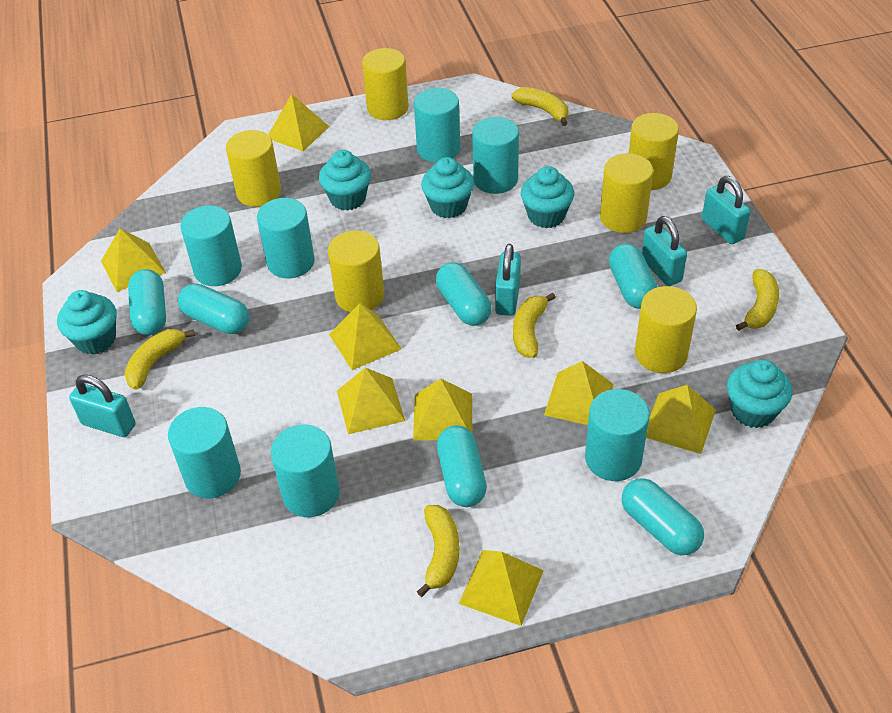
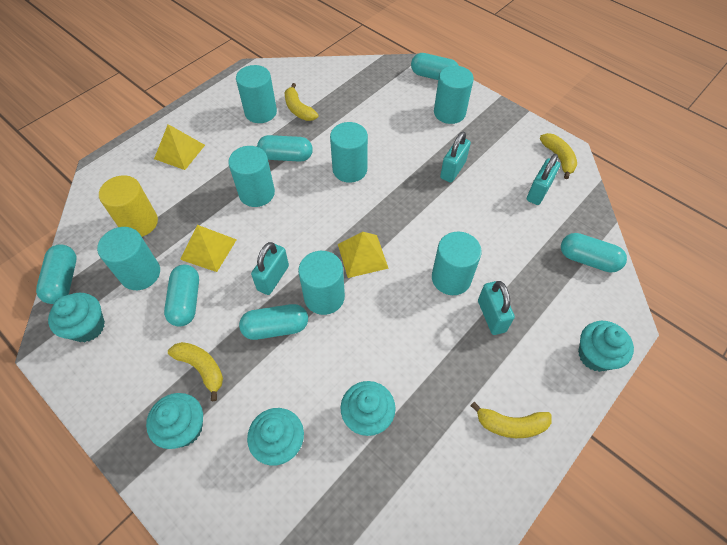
yellow banana: 5 -> 4
yellow cylinder: 6 -> 1
yellow pyramid: 8 -> 3

